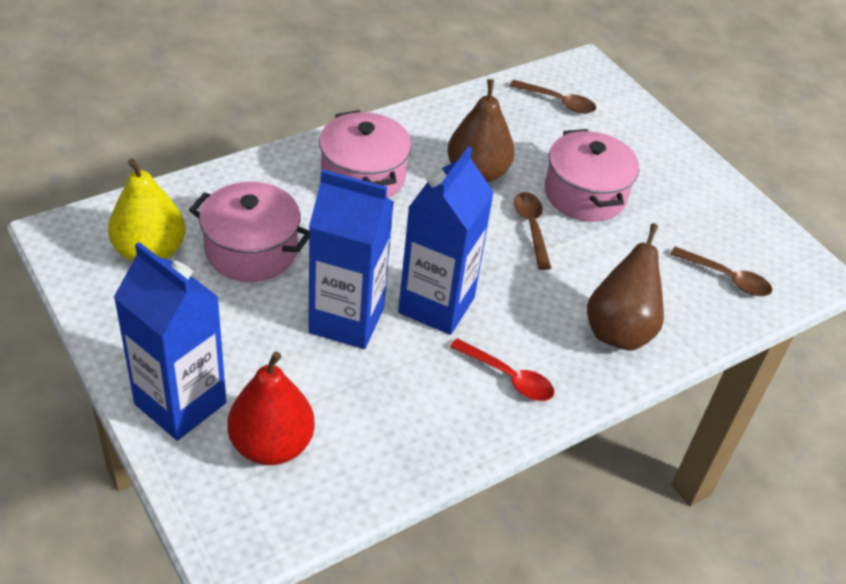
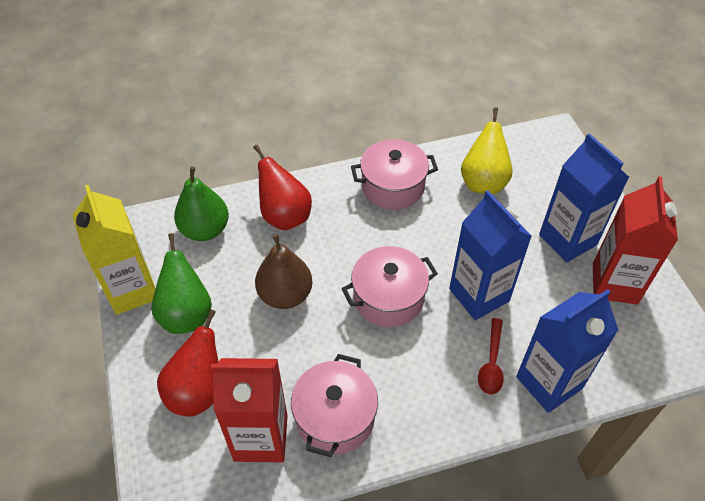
brown pear: 2 -> 1
brown spoon: 3 -> 0
green pear: 0 -> 2
red carton: 0 -> 2
red pear: 1 -> 2
yellow carton: 0 -> 1

